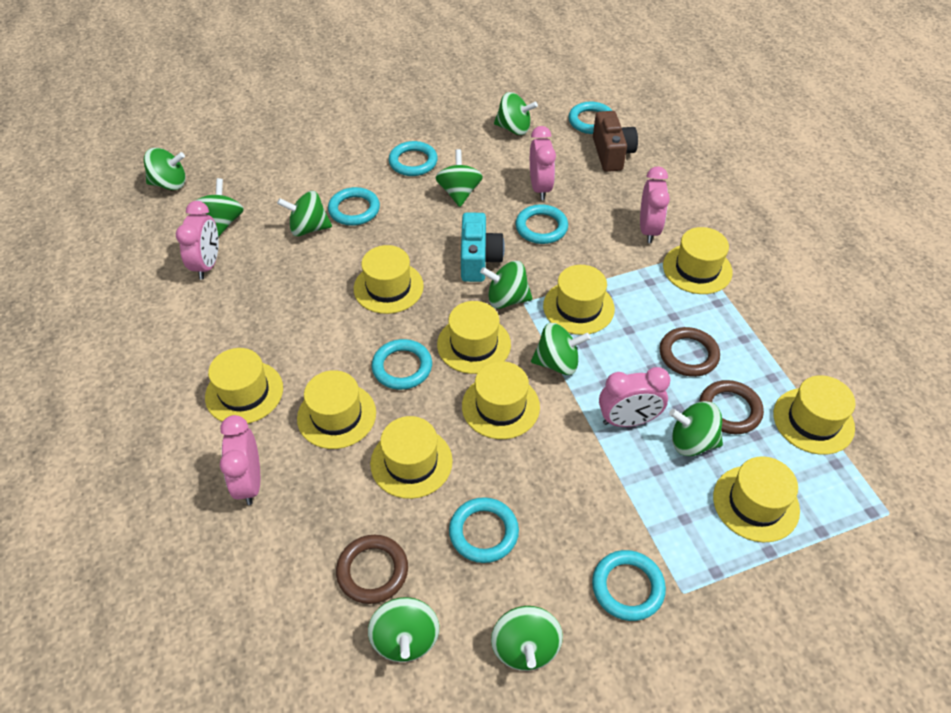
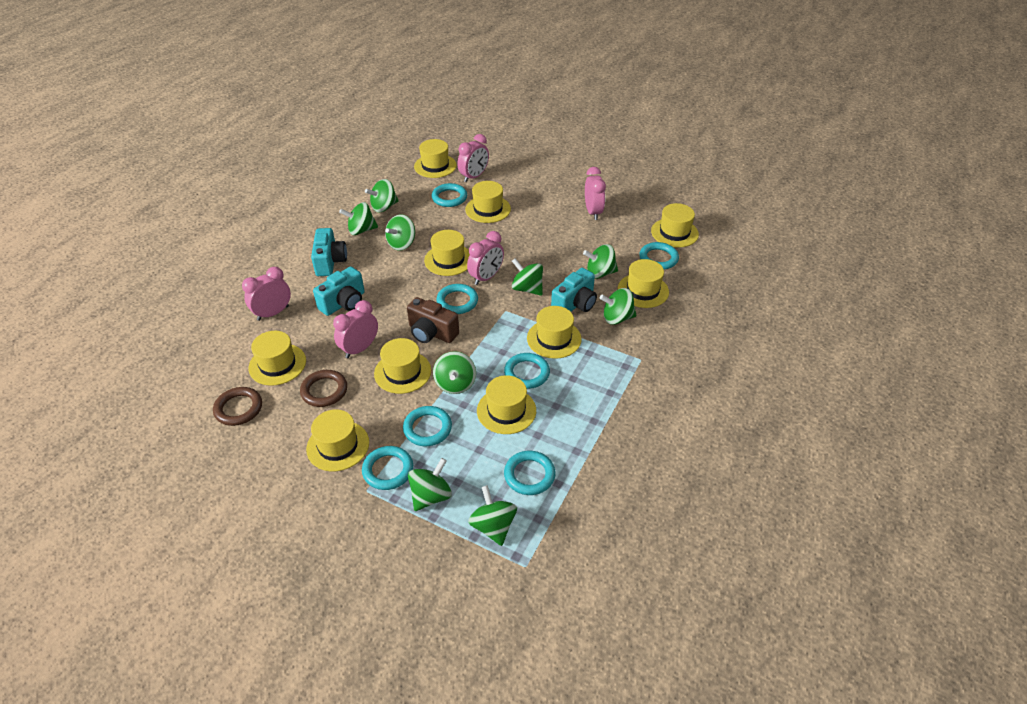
brown ring: 3 -> 2
green spinning top: 10 -> 9
turquoise camera: 1 -> 3

